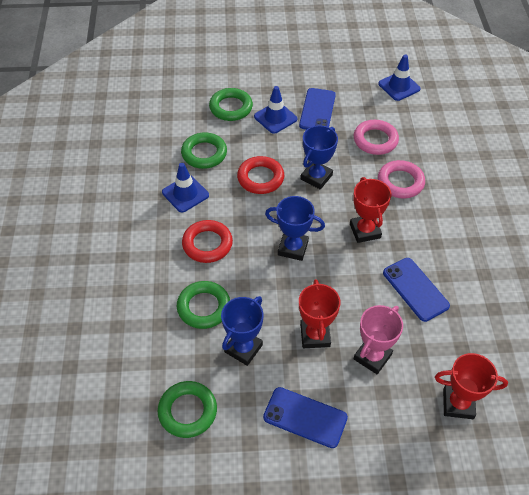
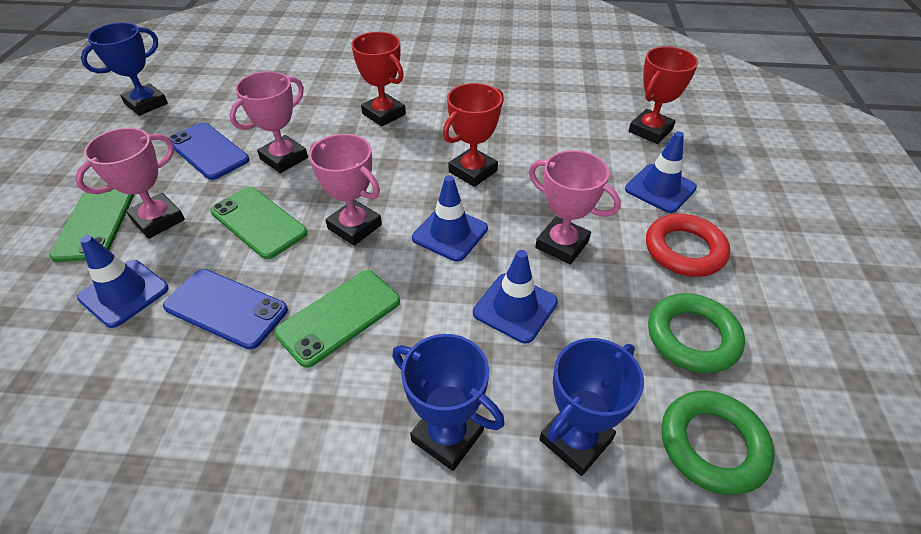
blue phone: 3 -> 2
blue traffic cone: 3 -> 4
green phone: 0 -> 3
green ring: 4 -> 2
pink ring: 2 -> 0
pink trophy: 1 -> 4
red ring: 2 -> 1

